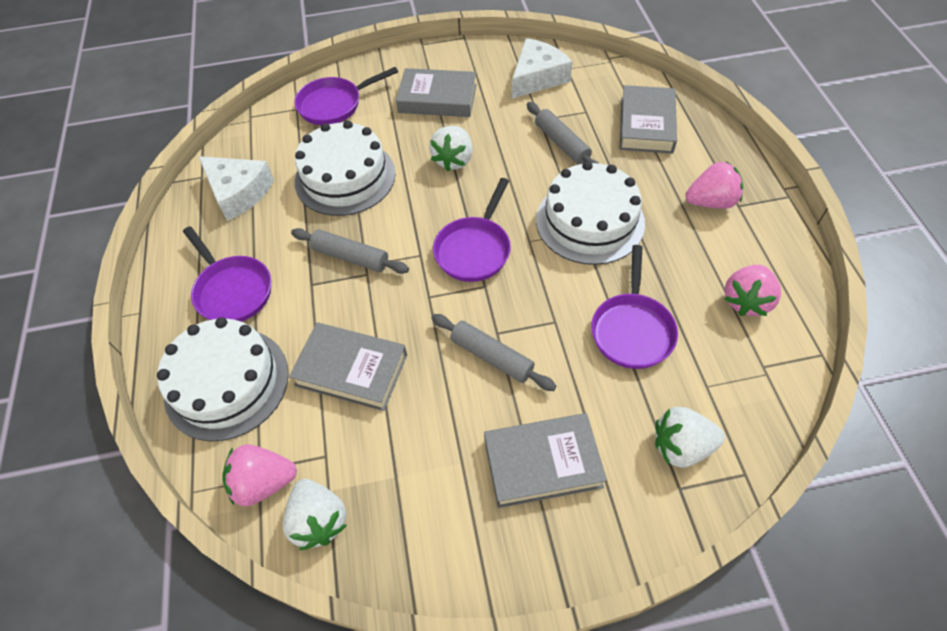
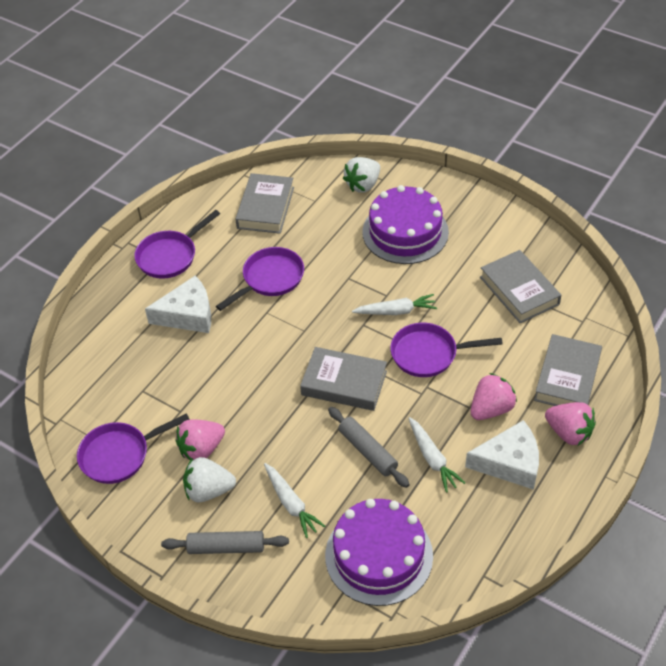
grey rolling pin: 3 -> 2
purple cake: 0 -> 2
white cake: 3 -> 0
white carrot: 0 -> 3
white strawberry: 3 -> 2

